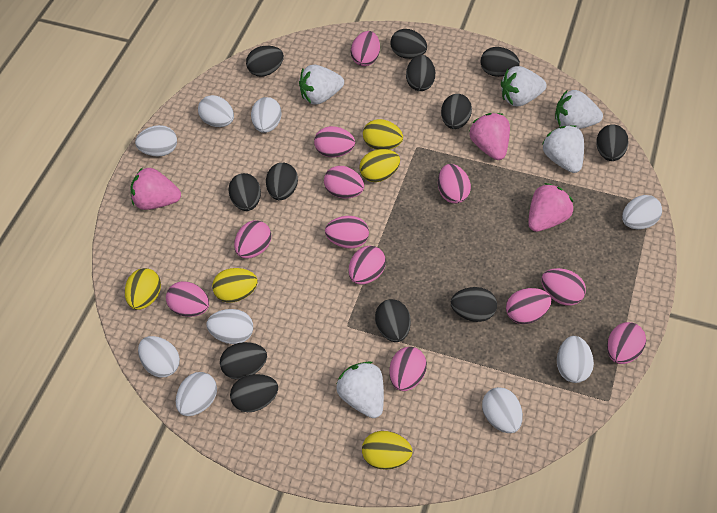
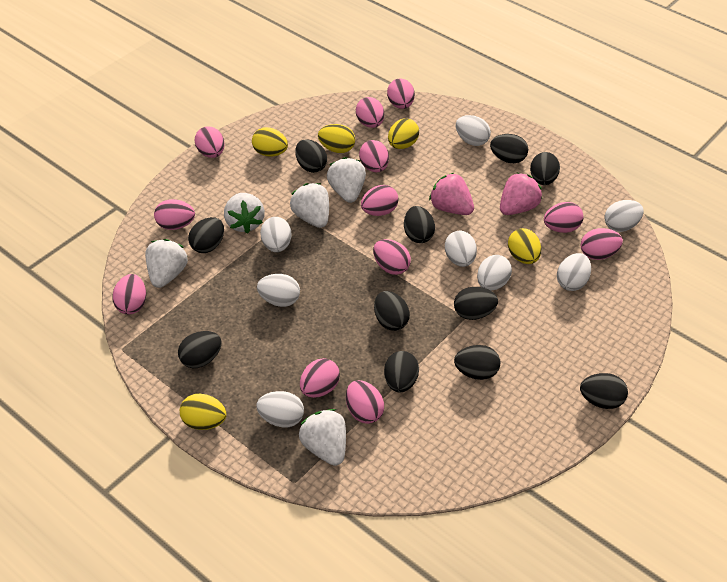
black egg: 12 -> 11
pink strawberry: 3 -> 2
white egg: 9 -> 8

